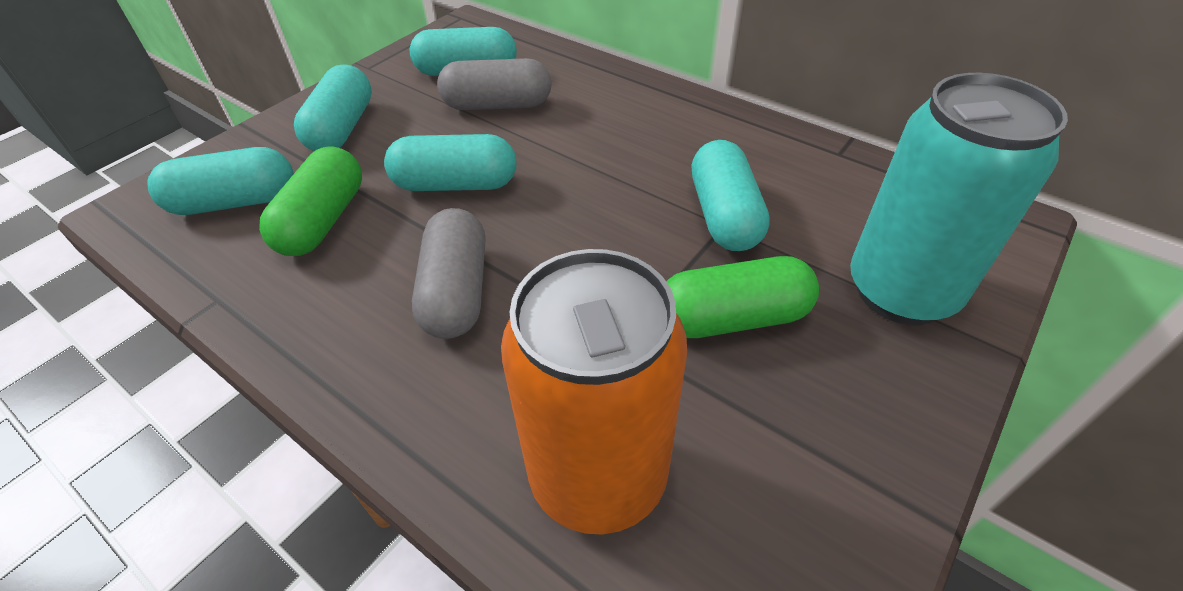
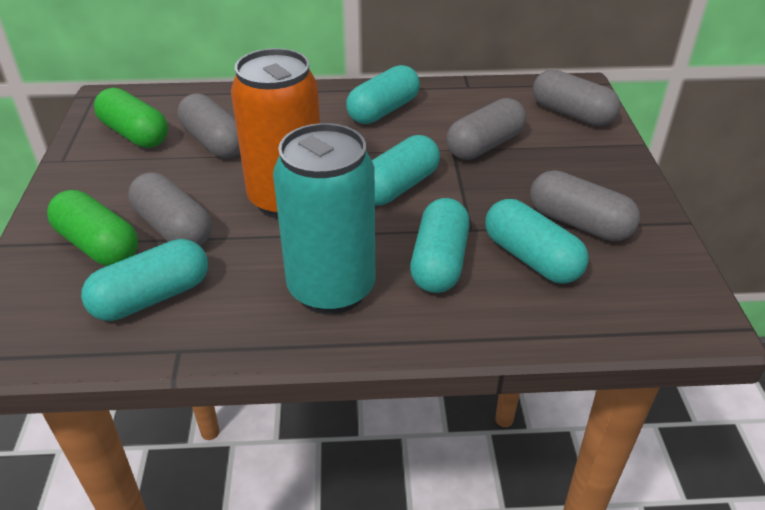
grey capsule: 2 -> 5

